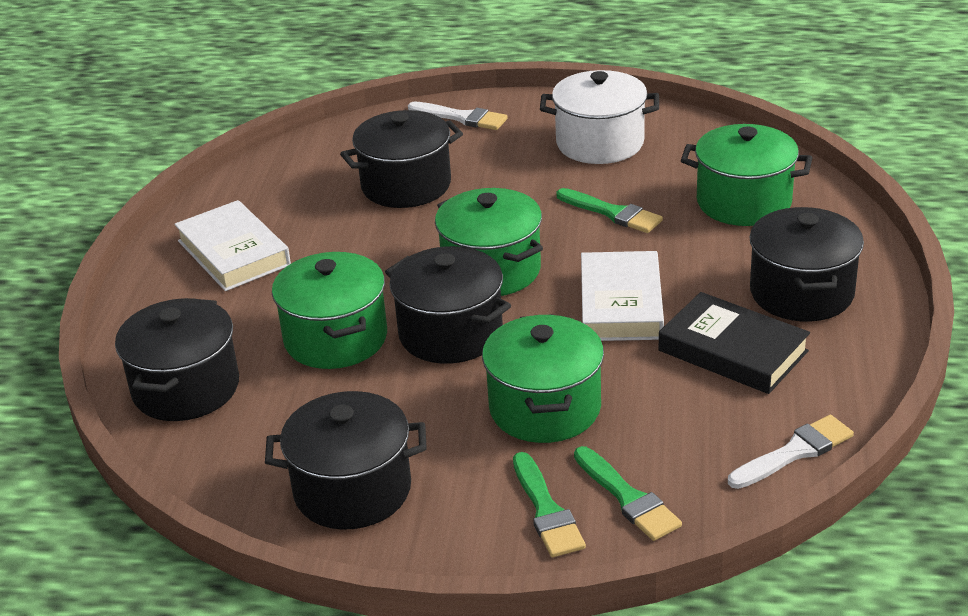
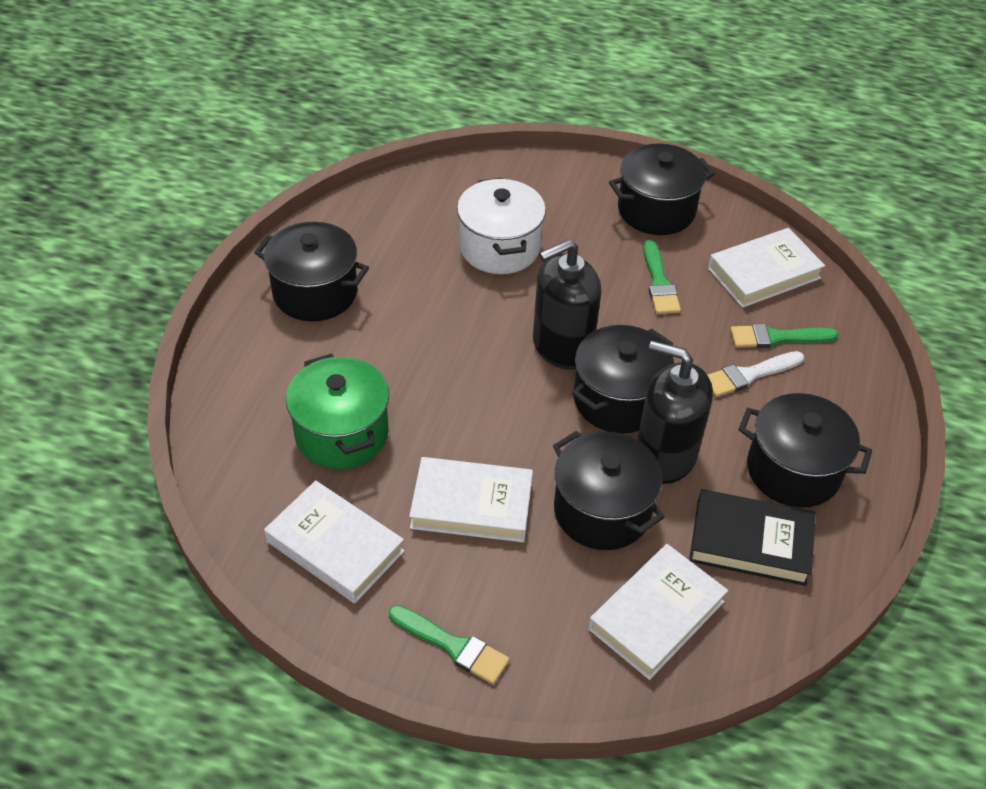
black soap dispenser: 0 -> 2
green pot: 4 -> 1
white book: 2 -> 4
white brush: 2 -> 1

